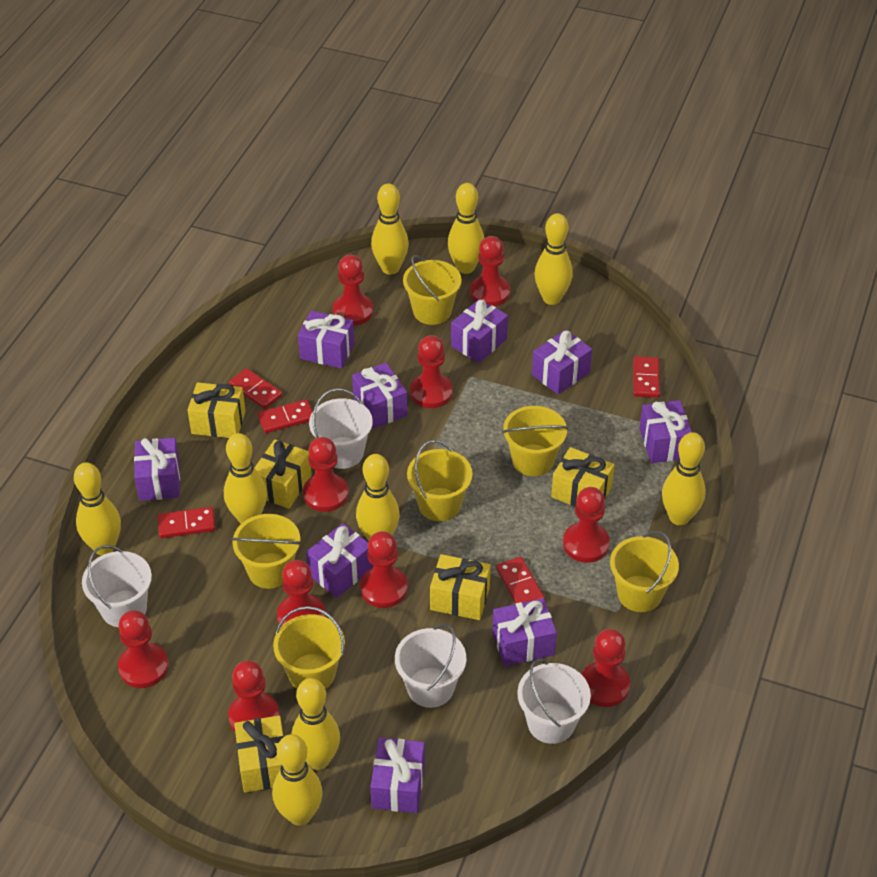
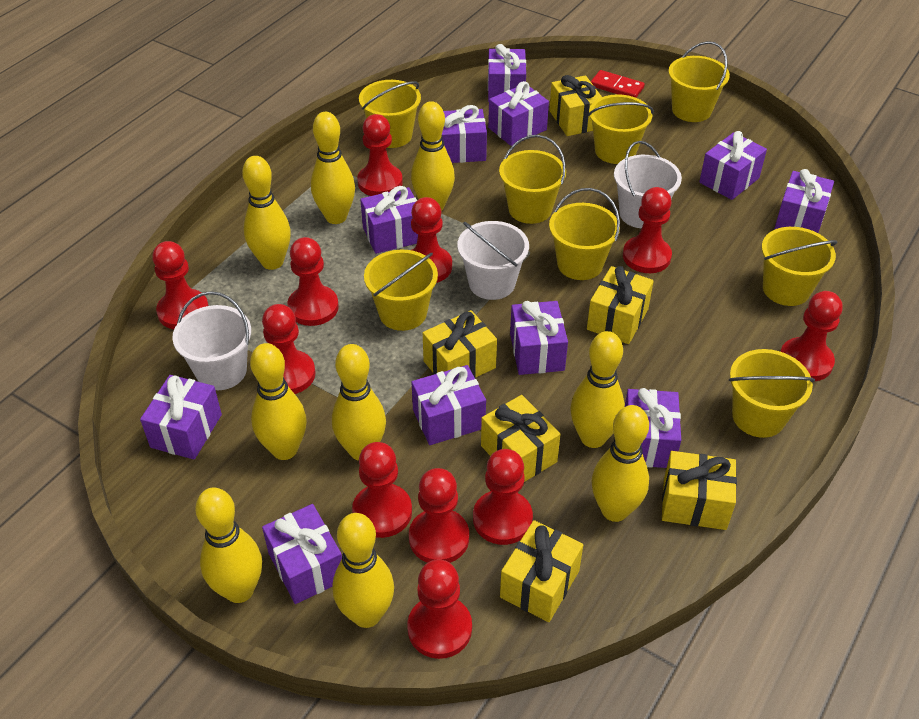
purple gift: 9 -> 11
red domino: 5 -> 1
red pawn: 10 -> 11
white bucket: 4 -> 3
yellow bucket: 6 -> 8
yellow gift: 5 -> 6

